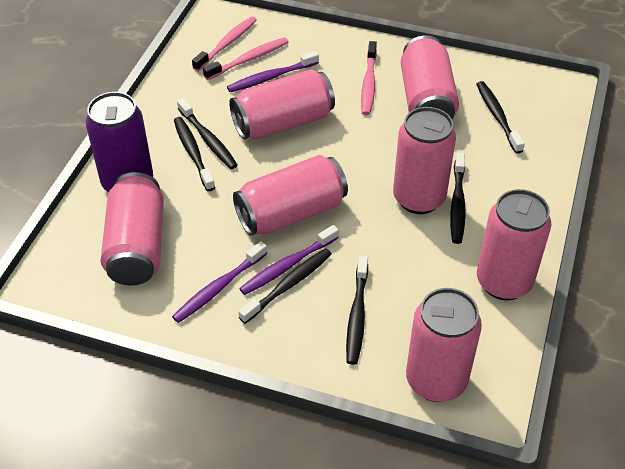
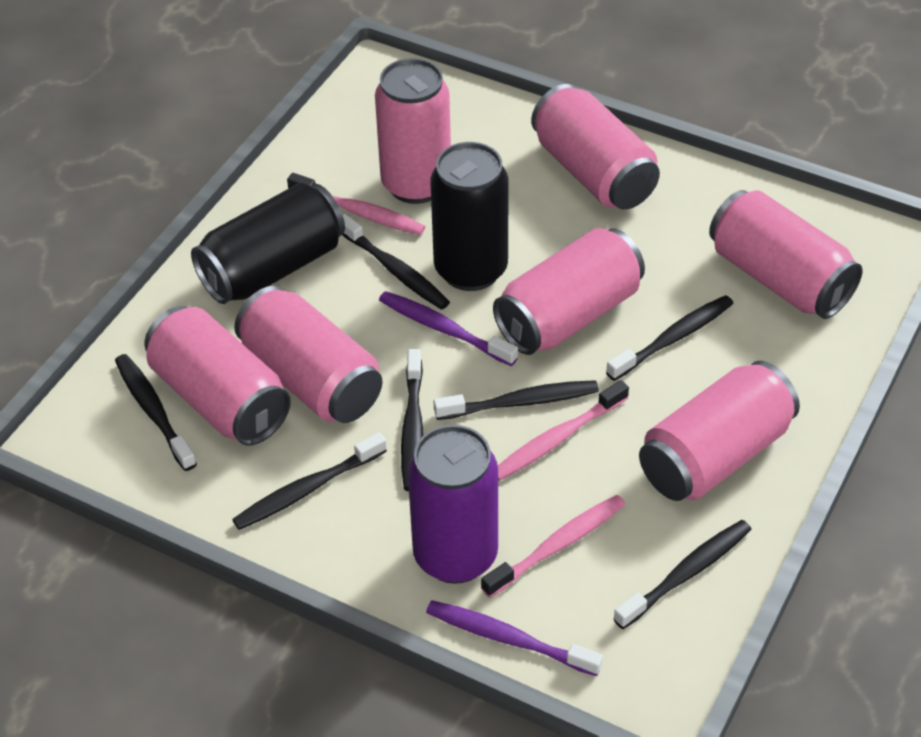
black can: 0 -> 2
black toothbrush: 6 -> 7
purple toothbrush: 3 -> 2

